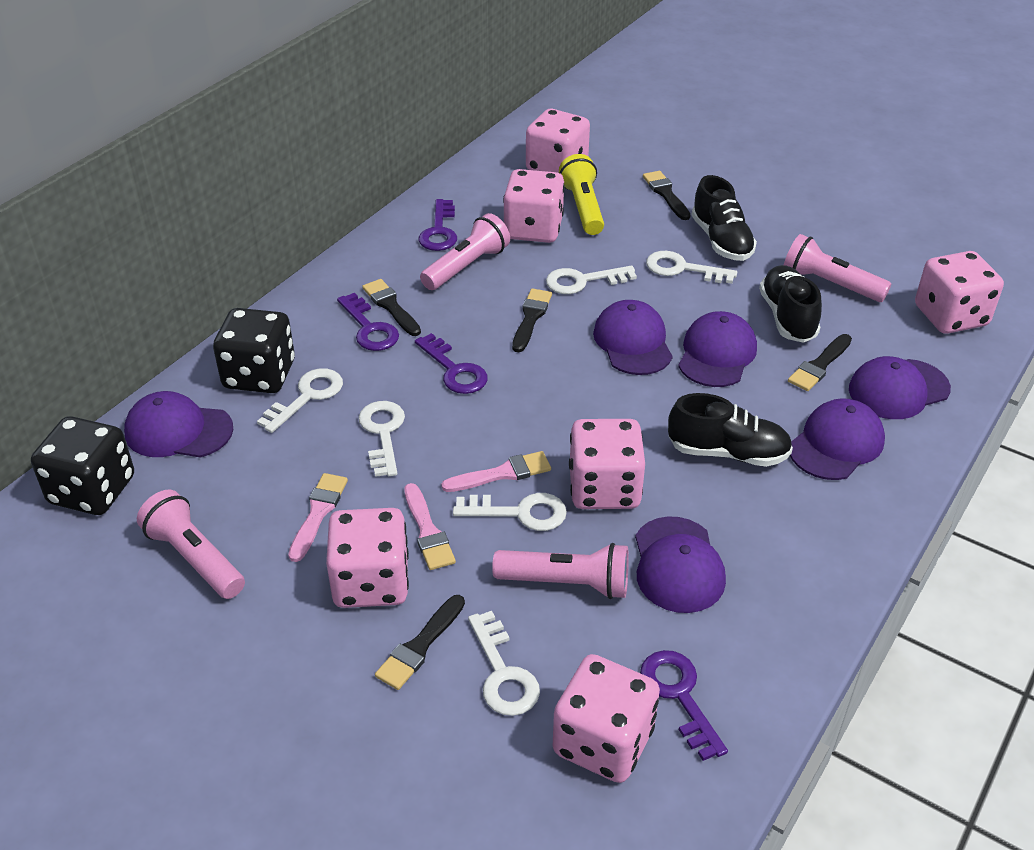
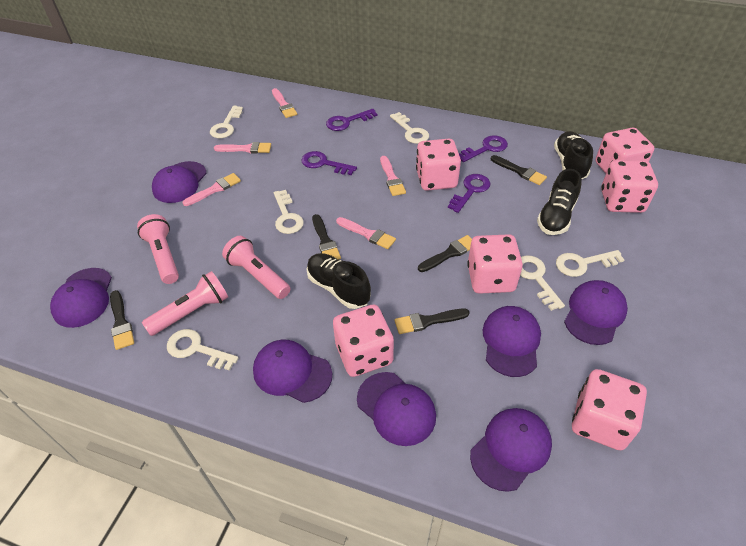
black dice: 2 -> 0
pink brush: 3 -> 5
pink flashlight: 4 -> 3
purple cap: 6 -> 7
yellow flashlight: 1 -> 0

